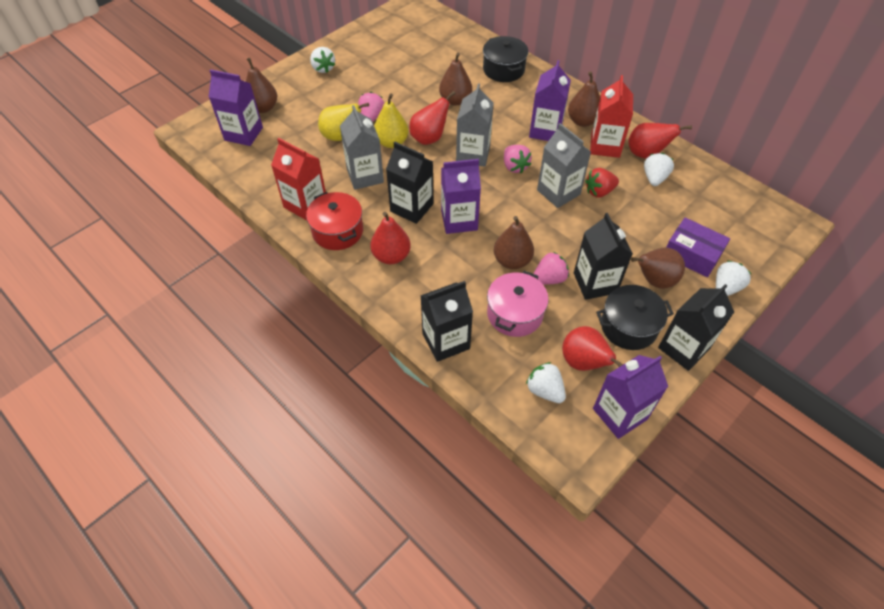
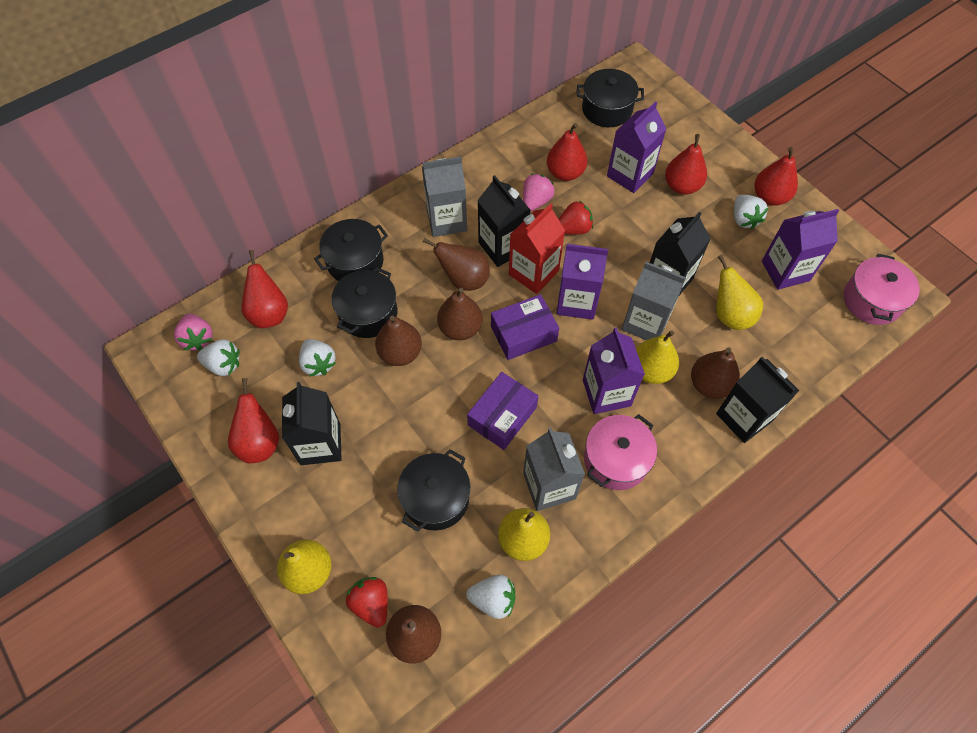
black pot: 2 -> 4
pink pot: 1 -> 2
pink strawberry: 3 -> 2
purple box: 1 -> 2
red carton: 2 -> 1
red pear: 4 -> 5
red pot: 1 -> 0
red strawberry: 1 -> 2
yellow pear: 2 -> 4

